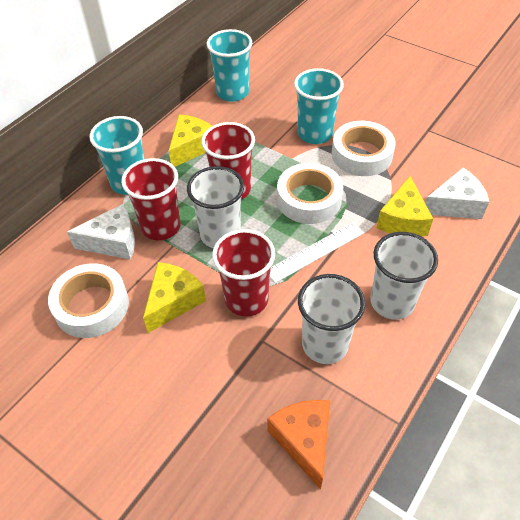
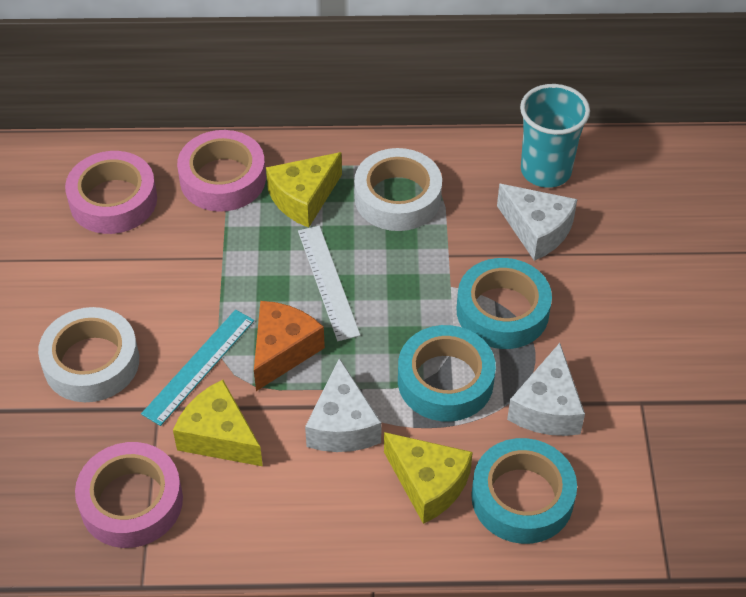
pink tape: 0 -> 3
red cup: 3 -> 0
turquoise cup: 3 -> 1
turquoise ruler: 0 -> 1
turquoise tape: 0 -> 3
white cheese: 2 -> 3
white cup: 3 -> 0
white tape: 3 -> 2

